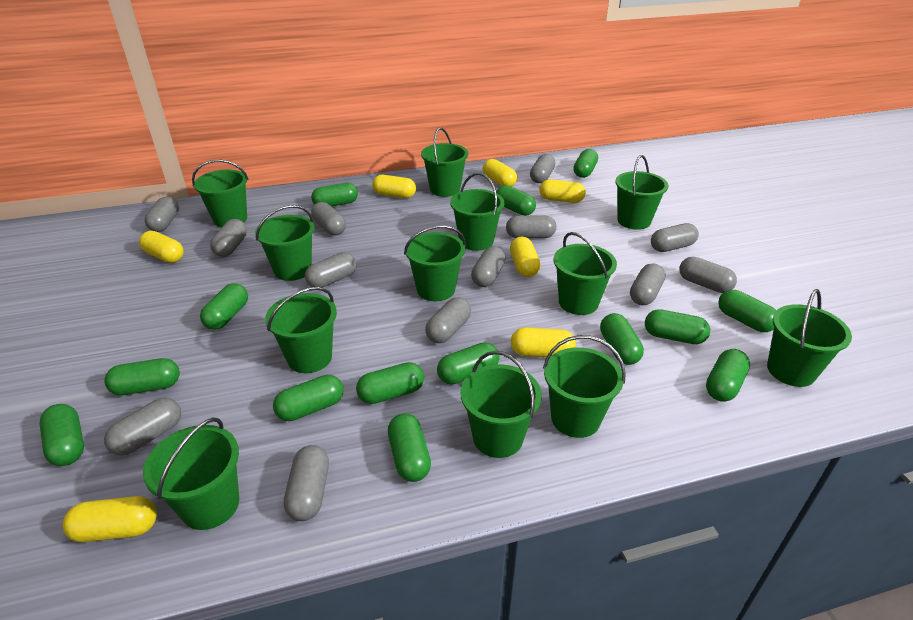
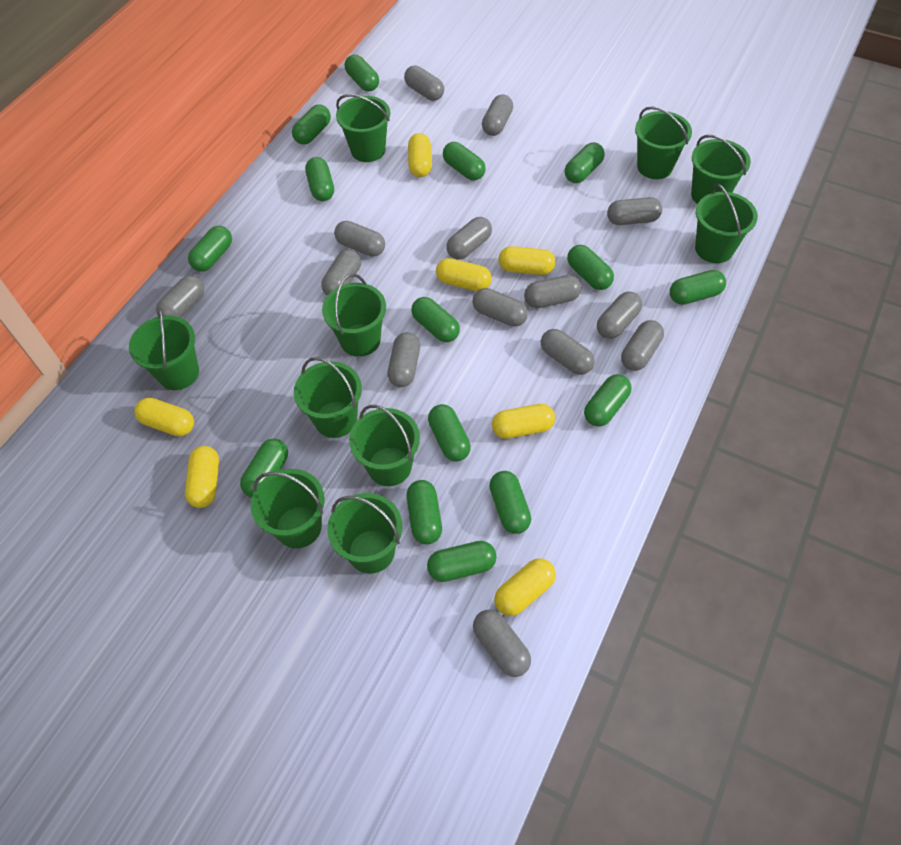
green bucket: 12 -> 10
green capsule: 14 -> 15
grey capsule: 13 -> 14

